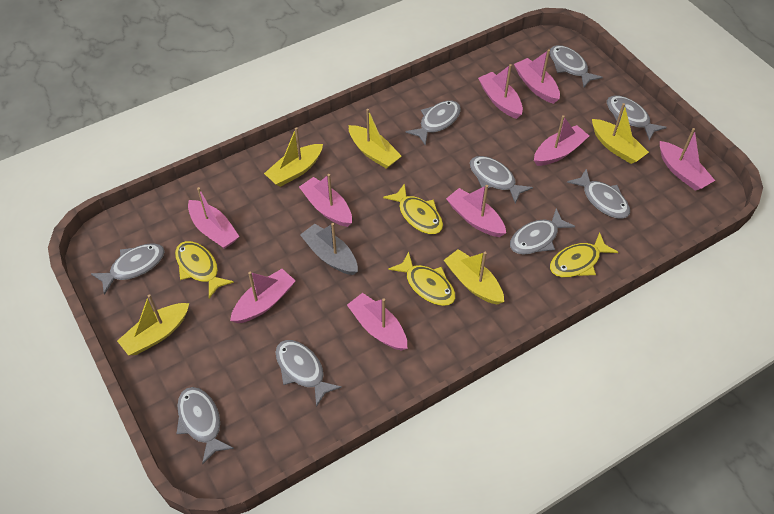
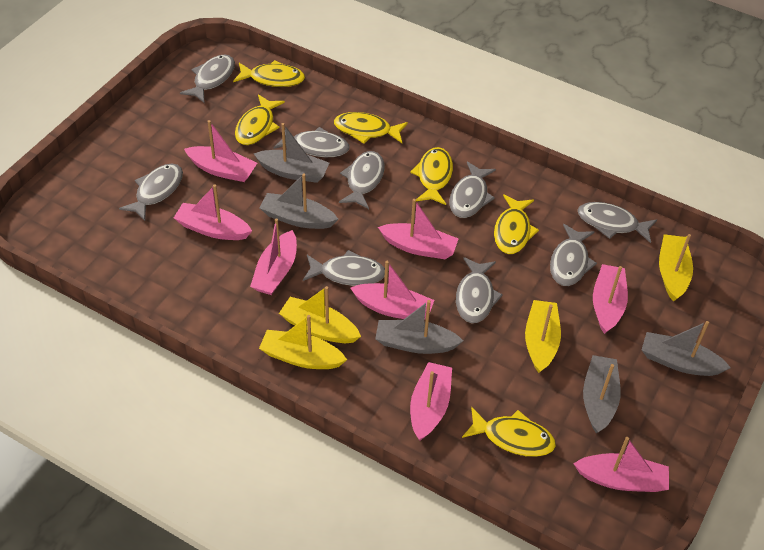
grey boat: 1 -> 5
pink boat: 9 -> 8
yellow boat: 5 -> 4
yellow fish: 4 -> 6

